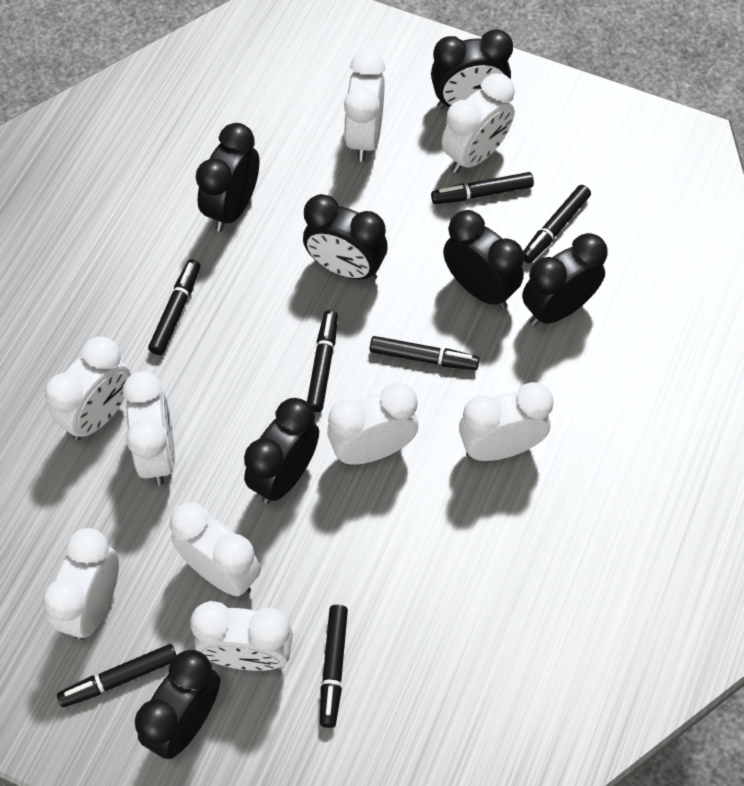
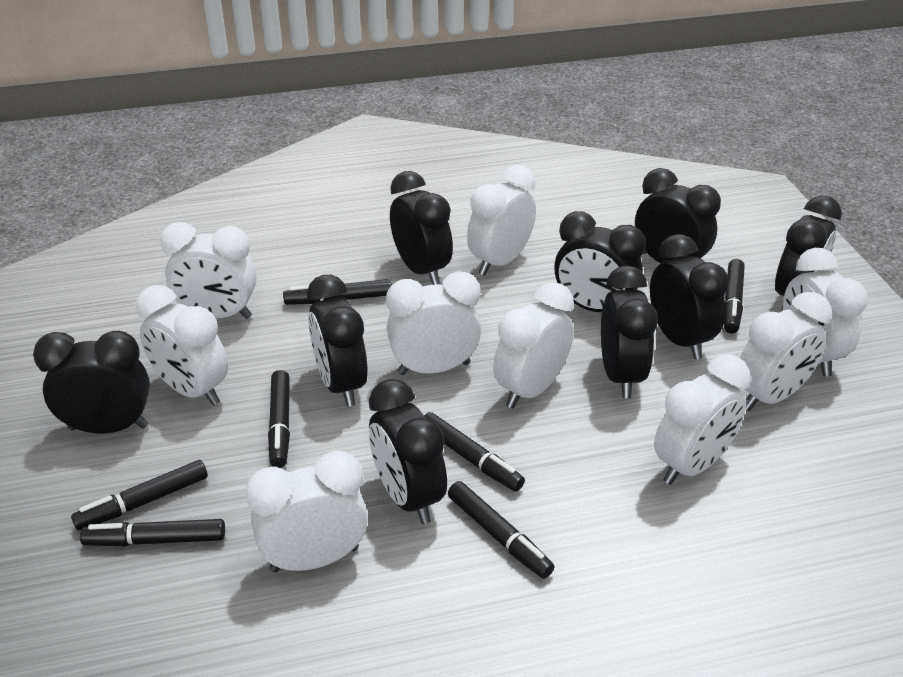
black clock: 7 -> 9

